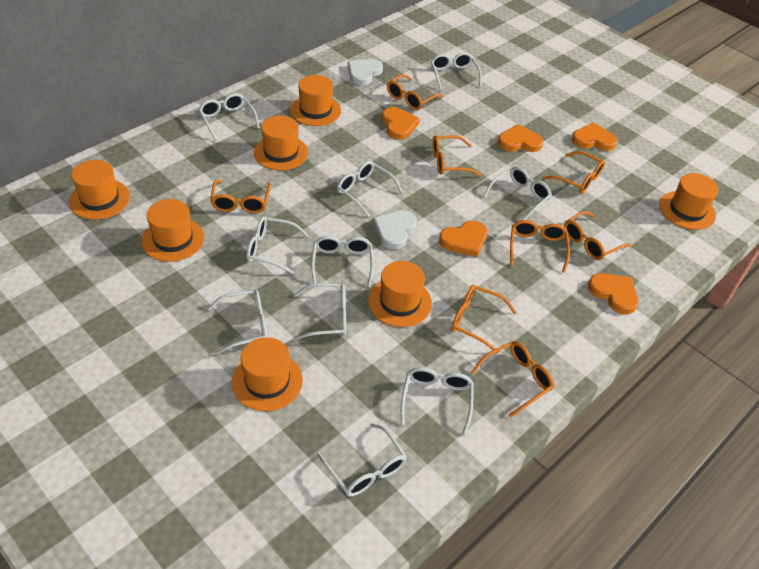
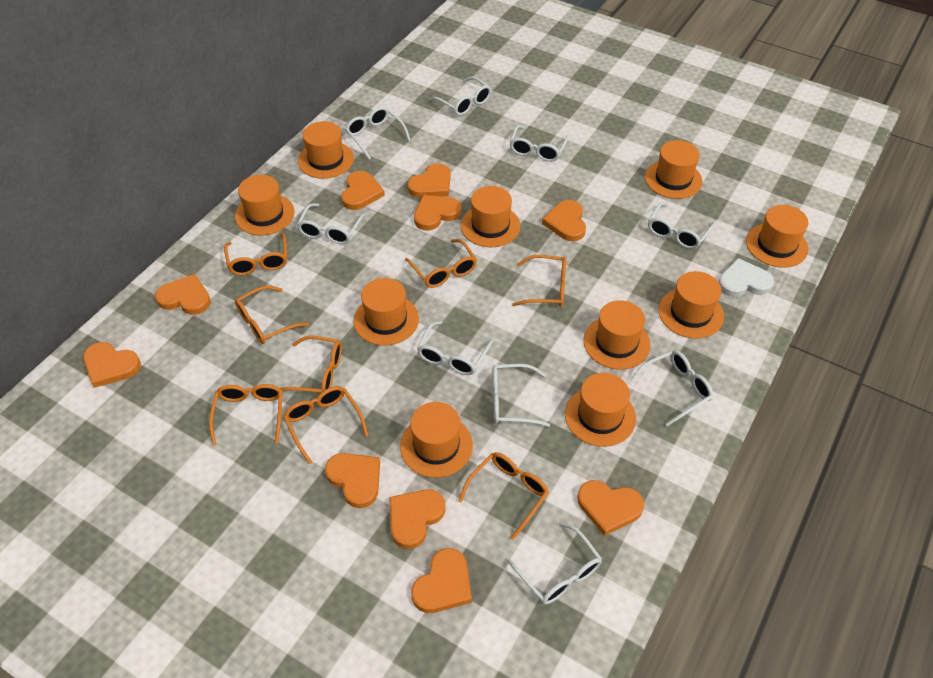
orange hat: 7 -> 10
orange heart: 5 -> 10
white glasses: 10 -> 9
white heart: 2 -> 1

